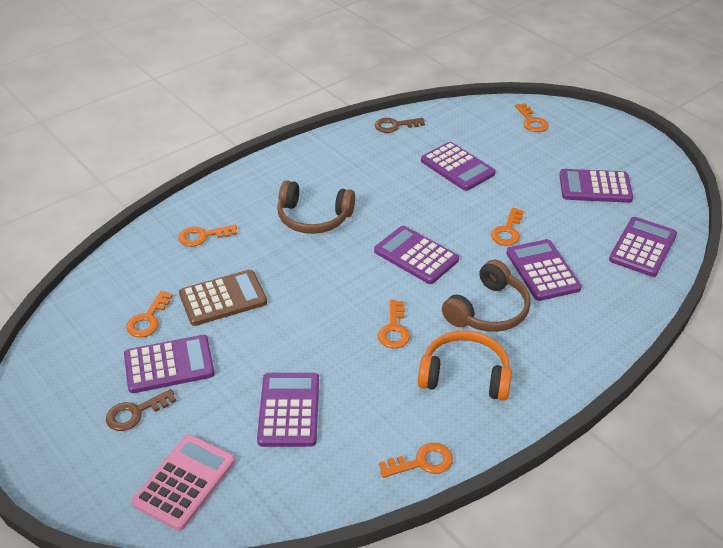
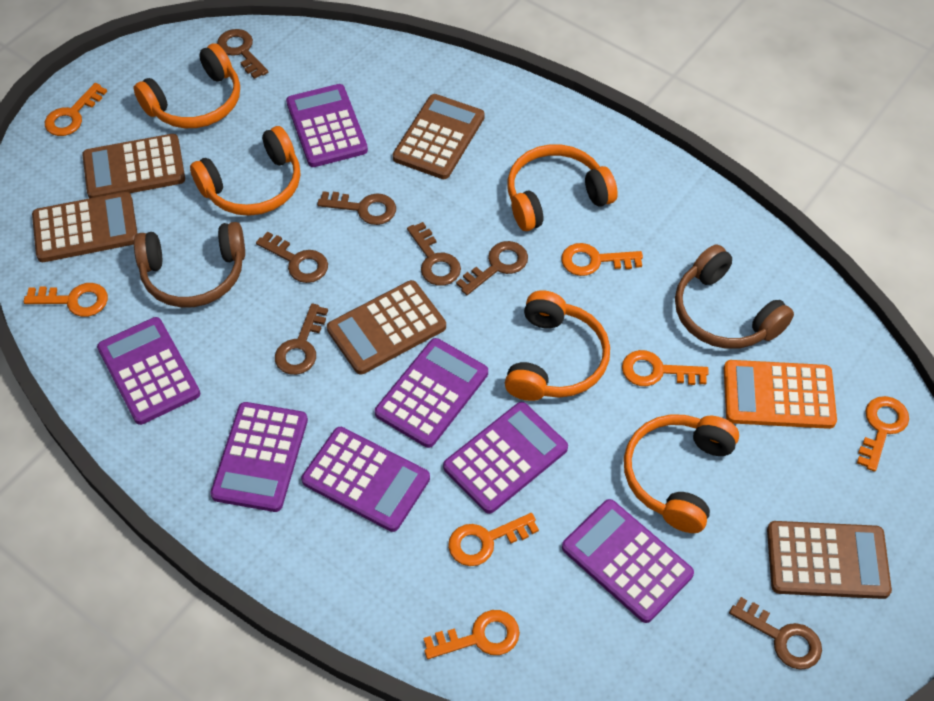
brown calculator: 1 -> 5
brown key: 2 -> 7
orange calculator: 0 -> 1
orange headphones: 1 -> 5
orange key: 6 -> 7
pink calculator: 1 -> 0

